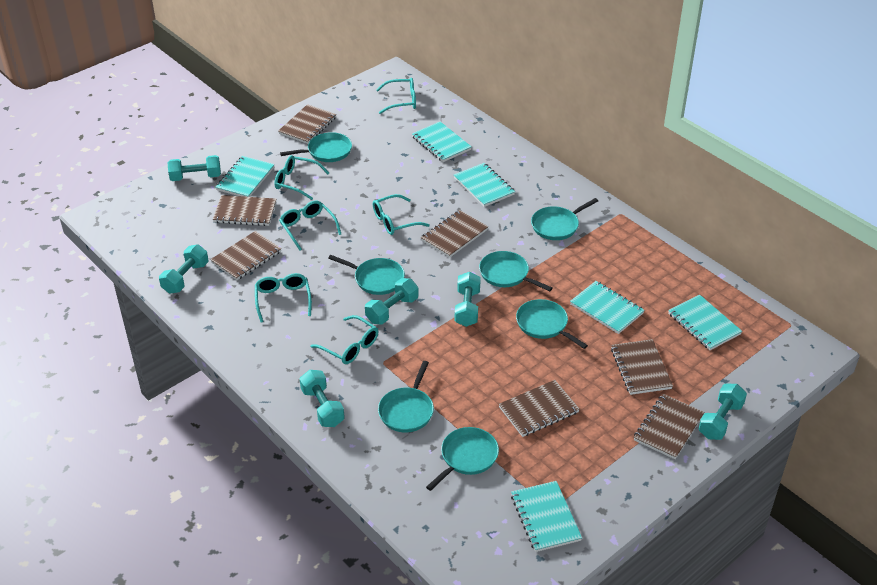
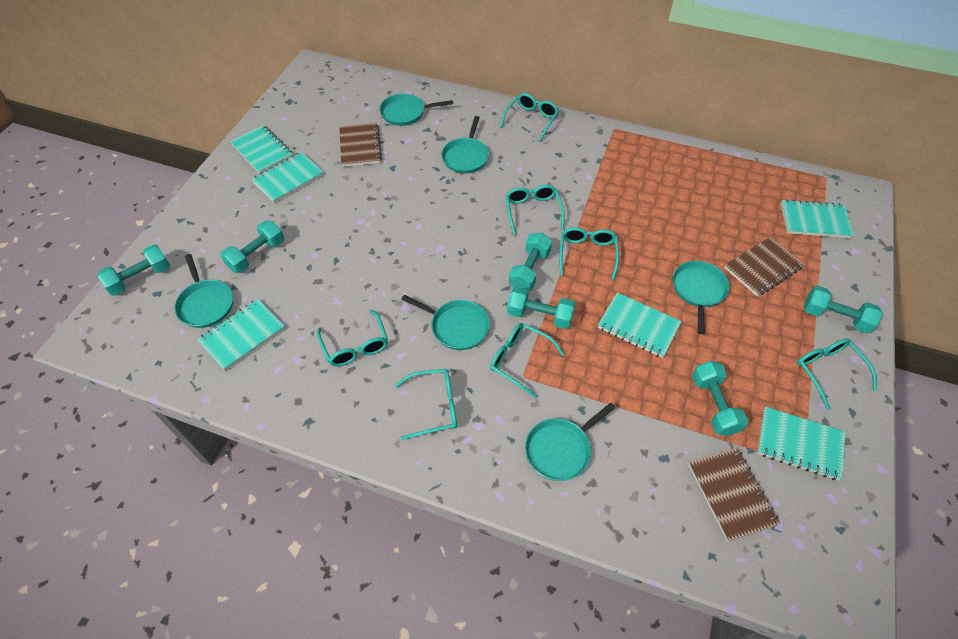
brown notebook: 7 -> 3
turquoise glasses: 6 -> 7
turquoise pan: 7 -> 6

